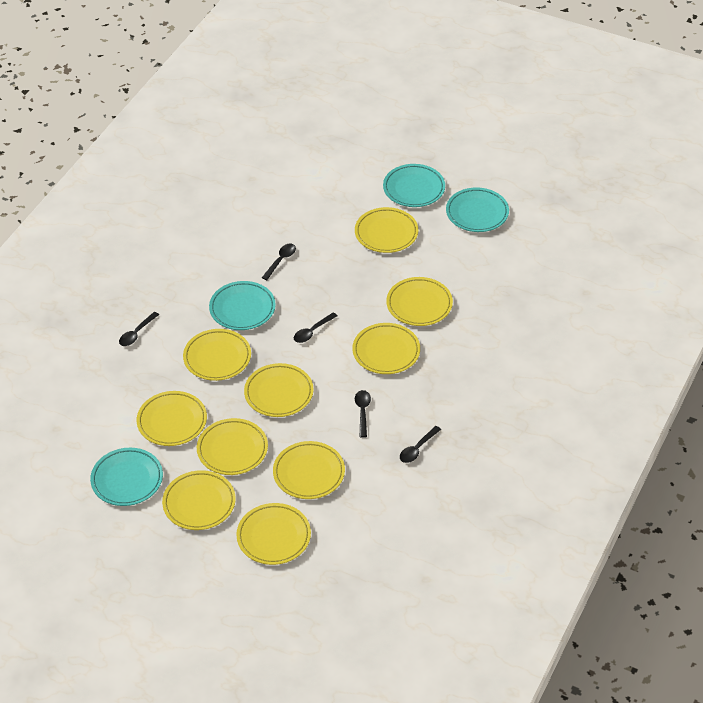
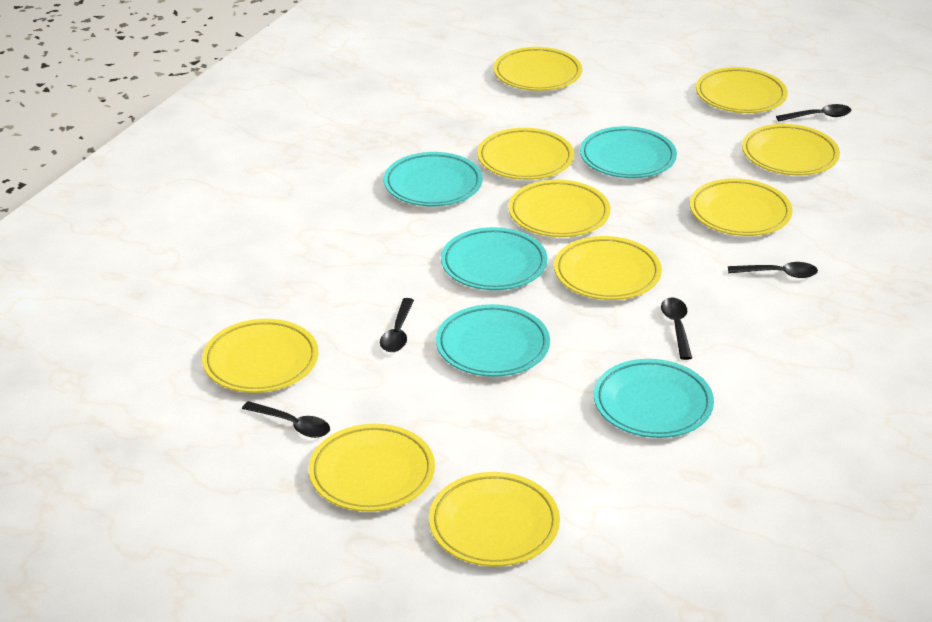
turquoise plate: 4 -> 5

